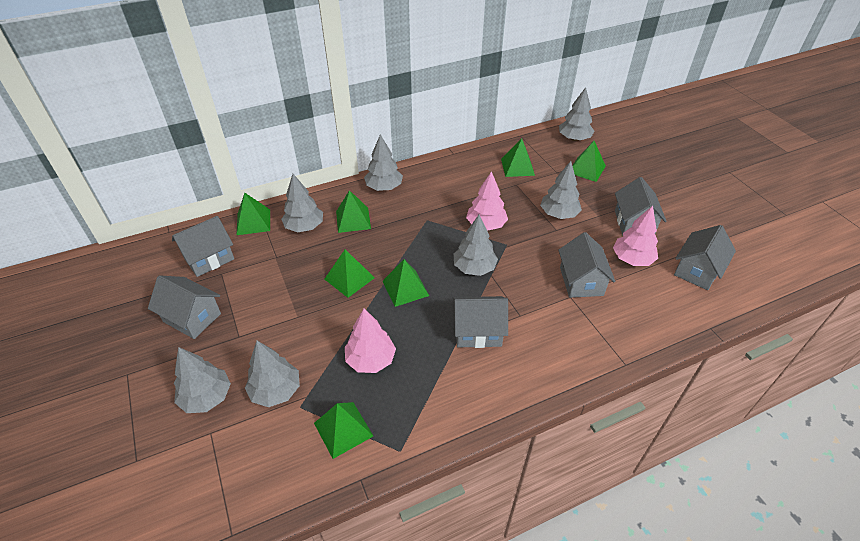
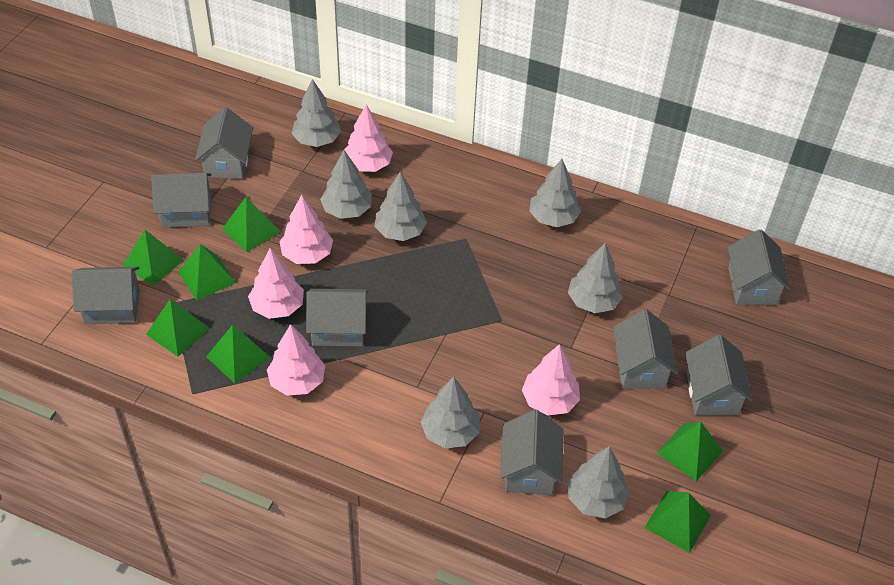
grey house: 6 -> 8
pink tree: 3 -> 5

